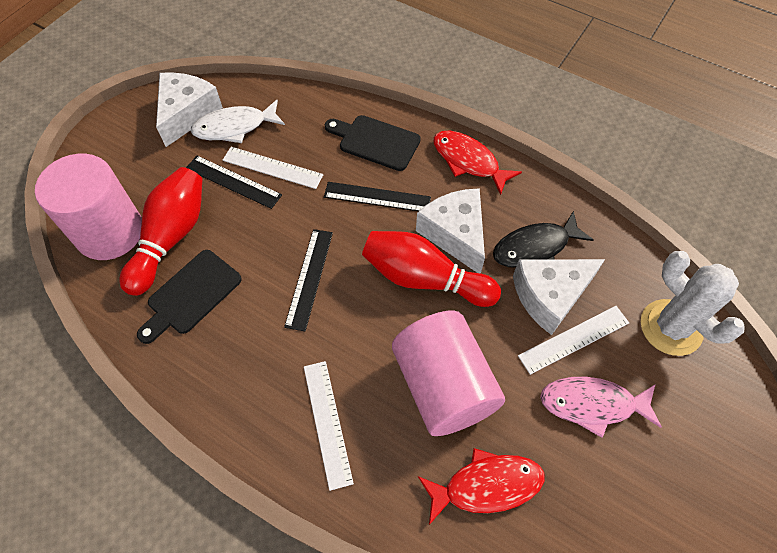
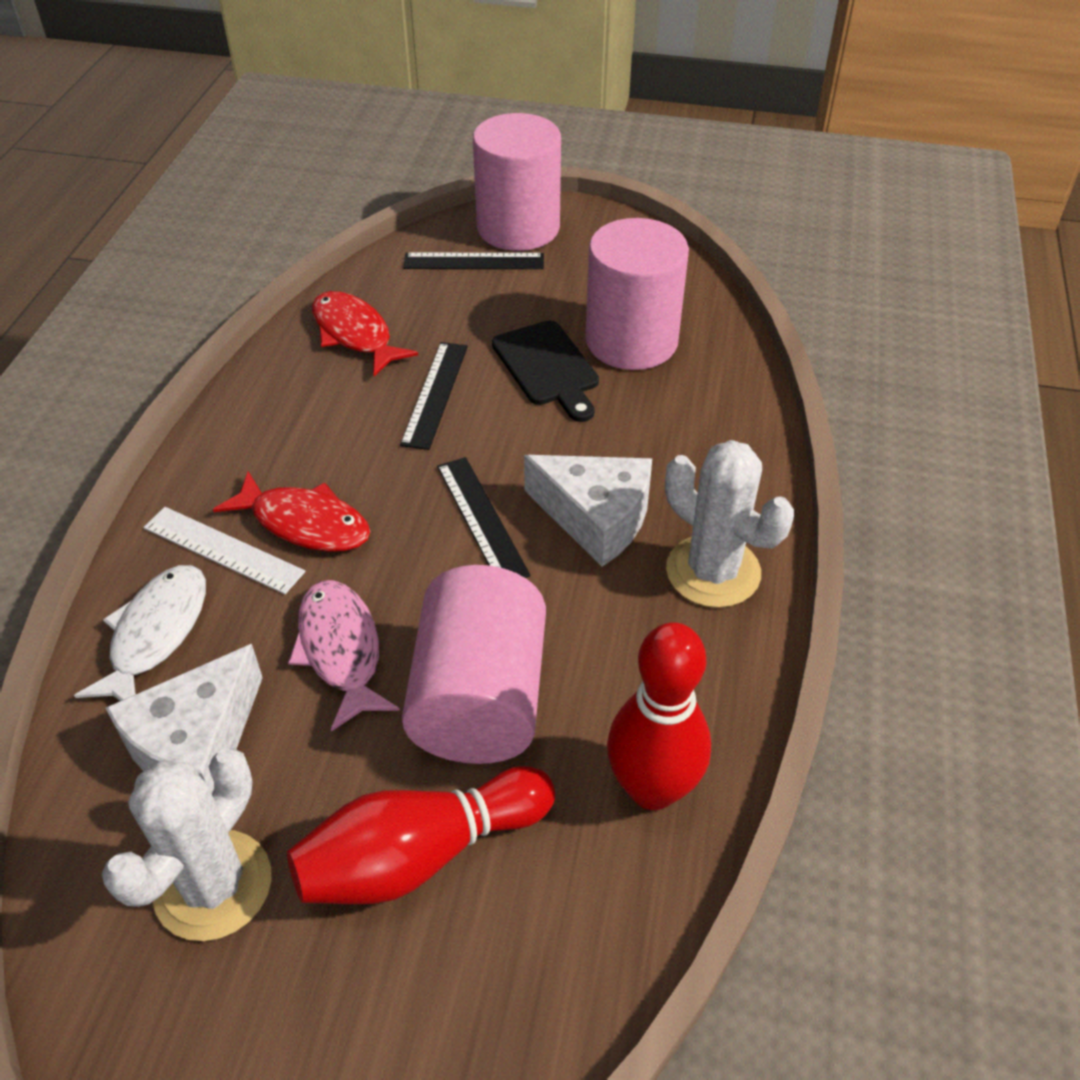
black cutting board: 2 -> 1
black fish: 1 -> 0
pink cylinder: 2 -> 3
white cactus: 1 -> 2
white cheese: 3 -> 2
white ruler: 3 -> 1

